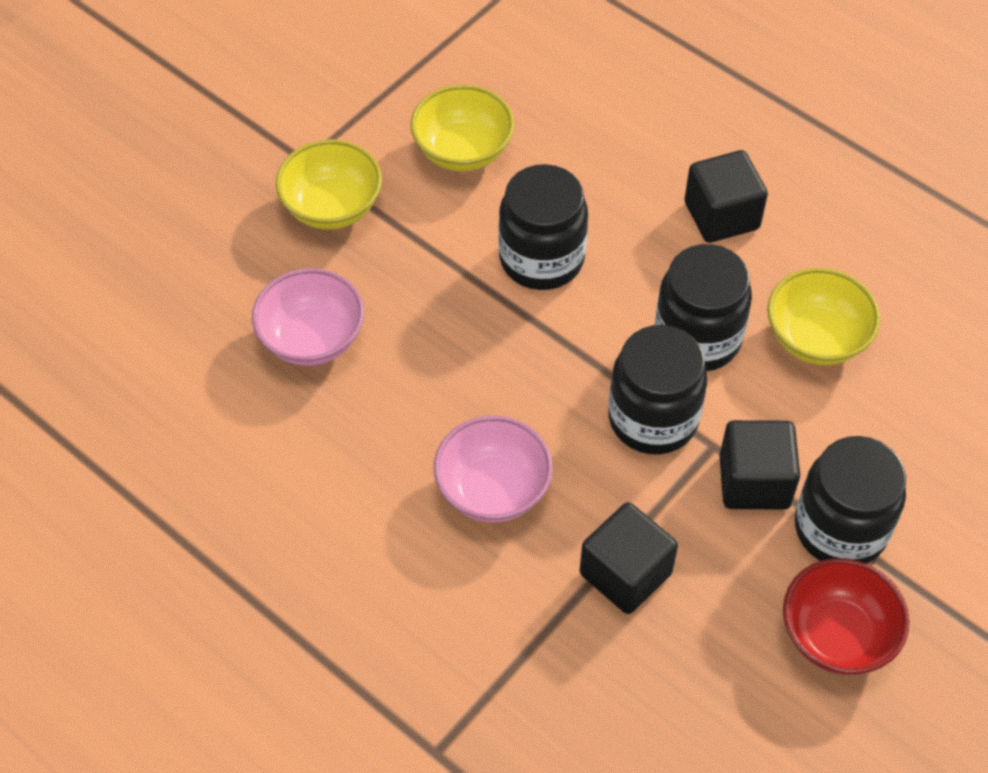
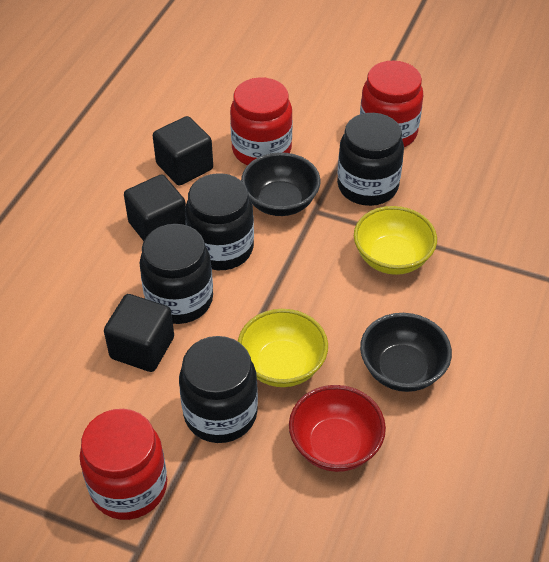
black bowl: 0 -> 2
pink bowl: 2 -> 0
red jar: 0 -> 3
yellow bowl: 3 -> 2

